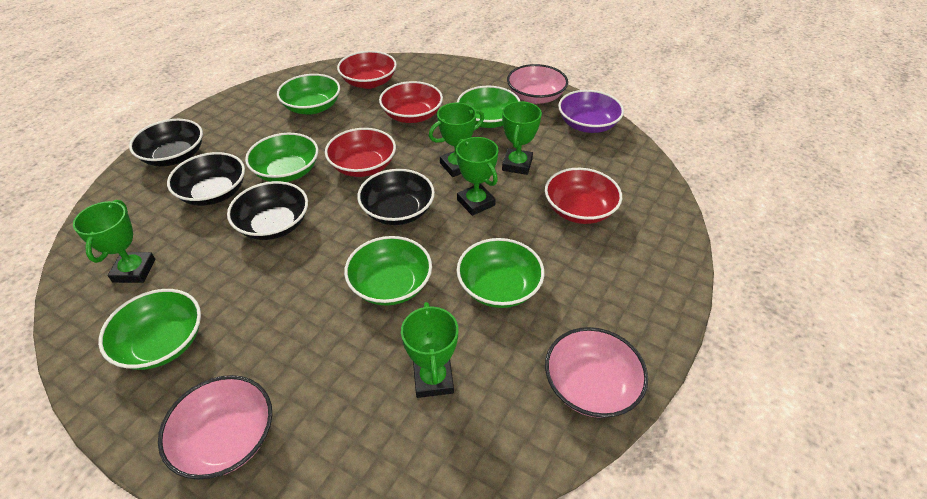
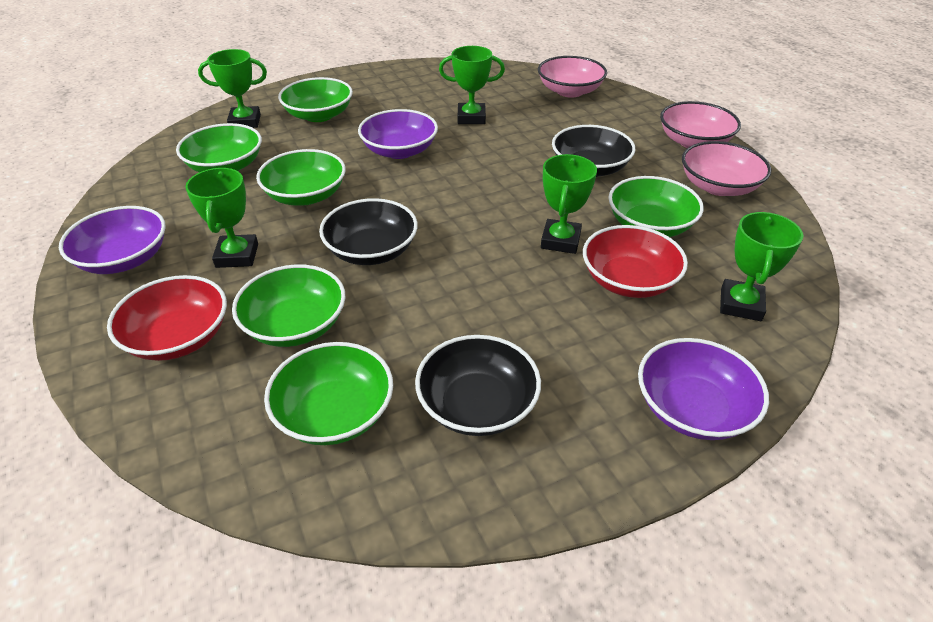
black bowl: 4 -> 3
purple bowl: 1 -> 3
red bowl: 4 -> 2

